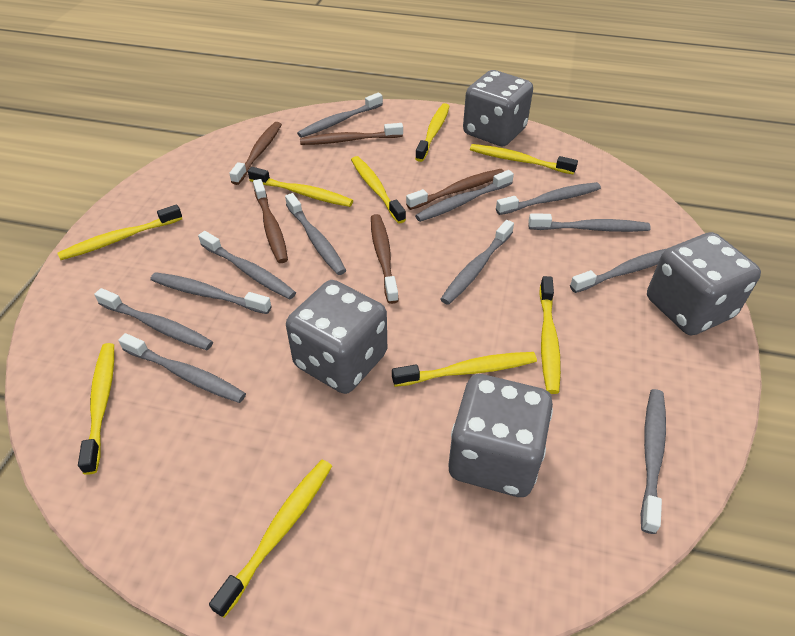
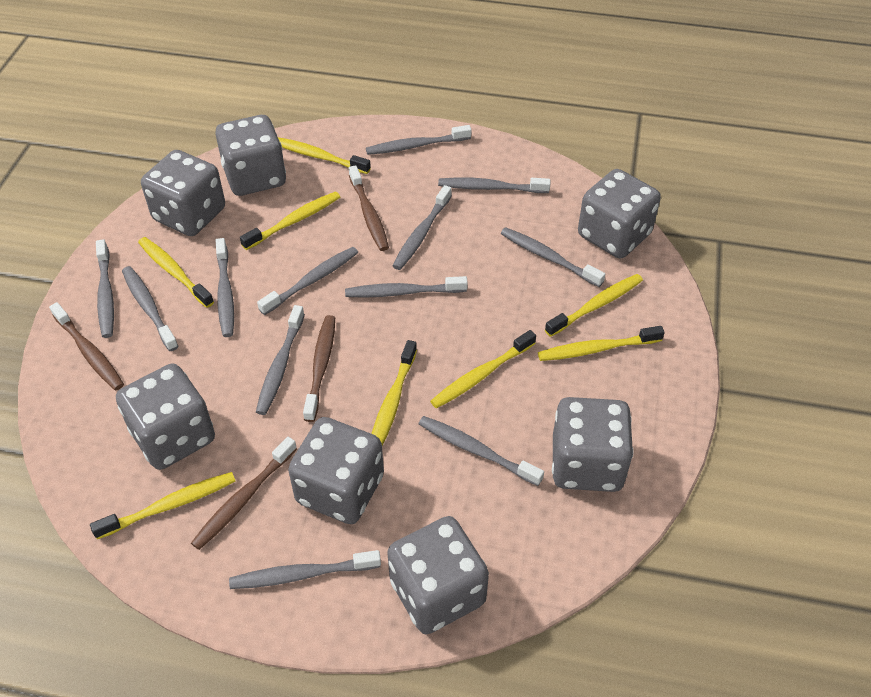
brown toothbrush: 5 -> 4
grey dice: 4 -> 7
yellow toothbrush: 9 -> 8

